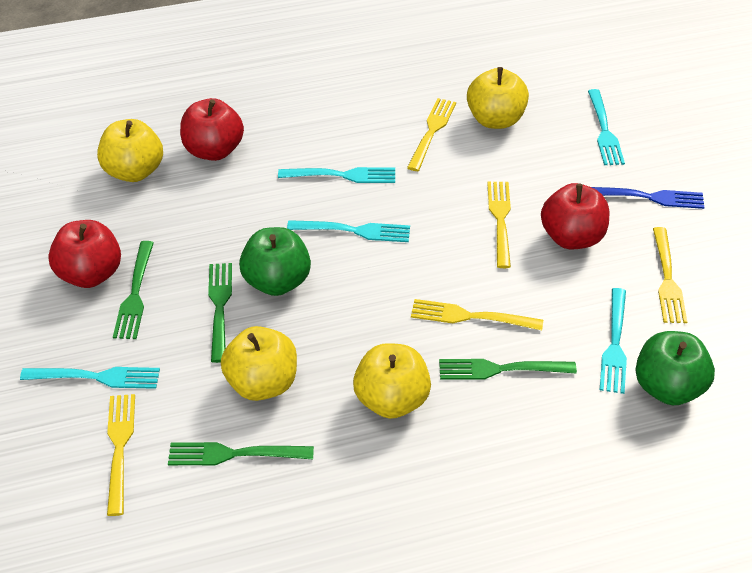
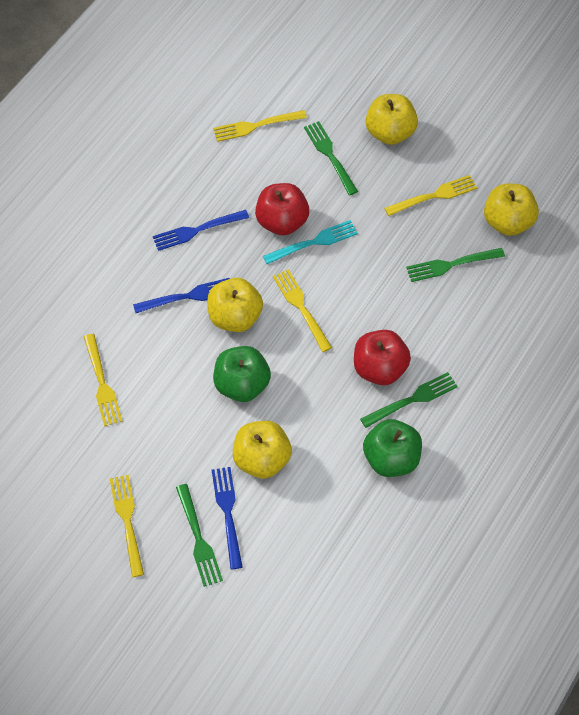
blue fork: 1 -> 3
red apple: 3 -> 2
turquoise fork: 5 -> 1

